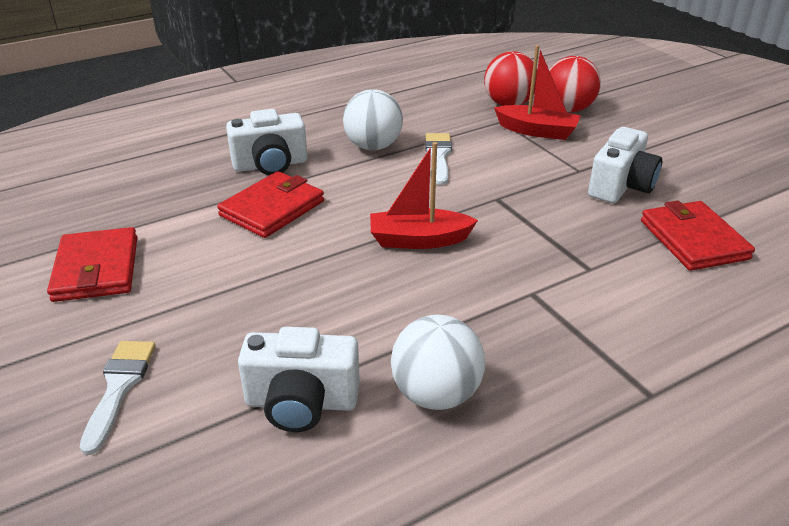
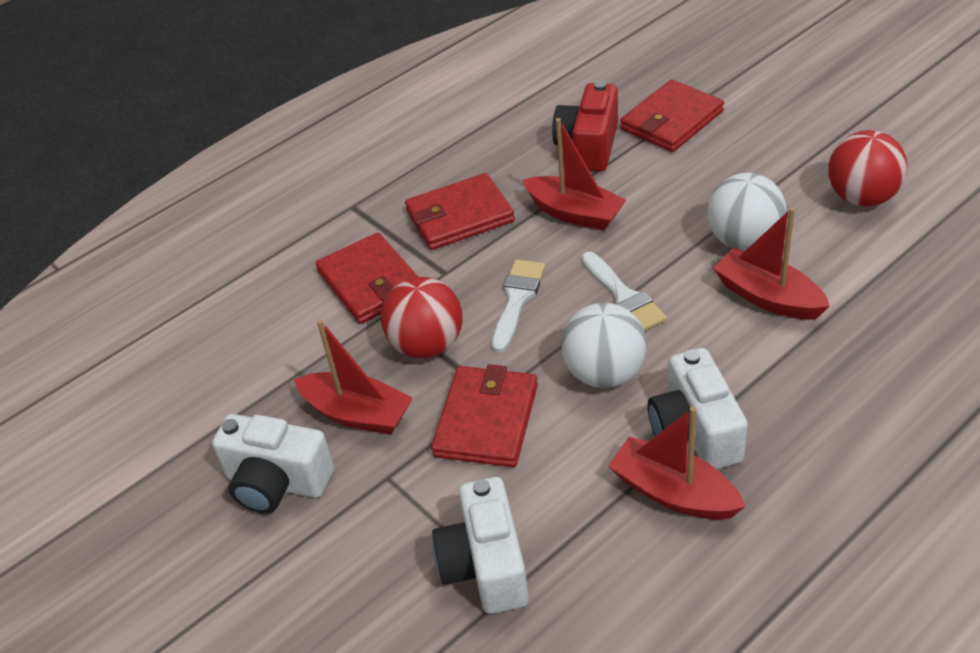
red boat: 2 -> 4
red camera: 0 -> 1
red wallet: 3 -> 4

